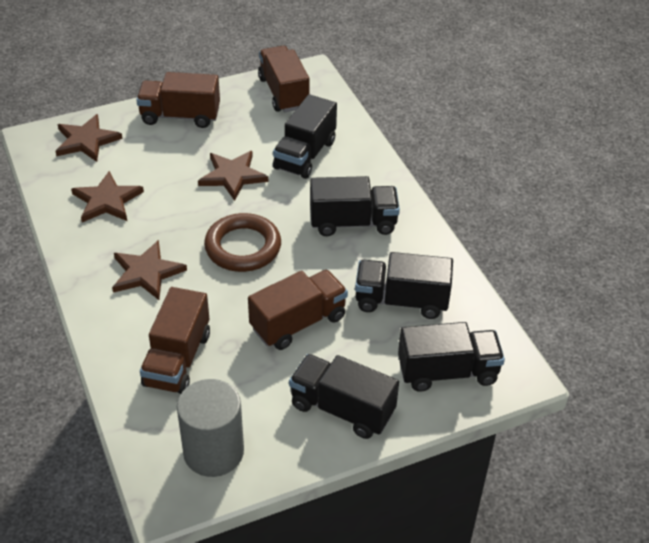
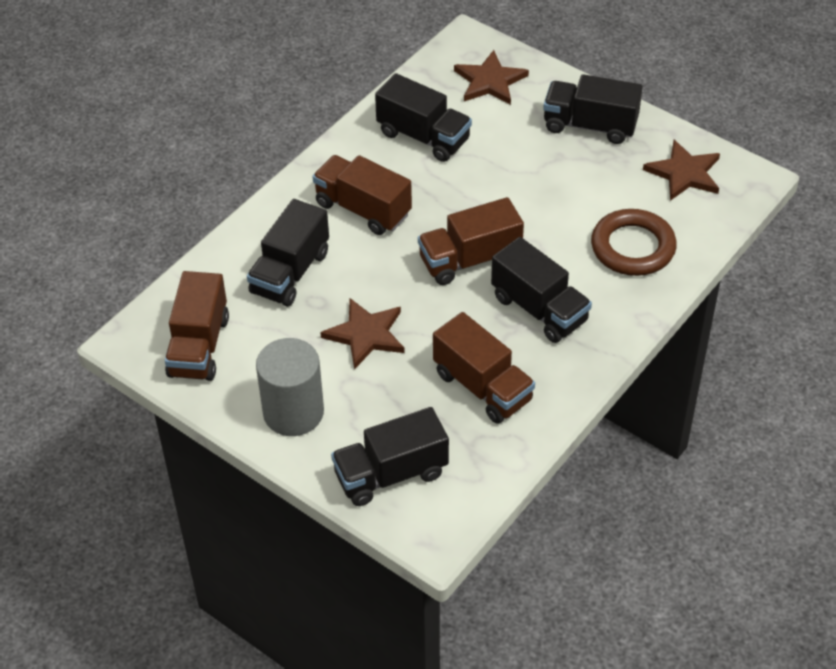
brown star: 4 -> 3

